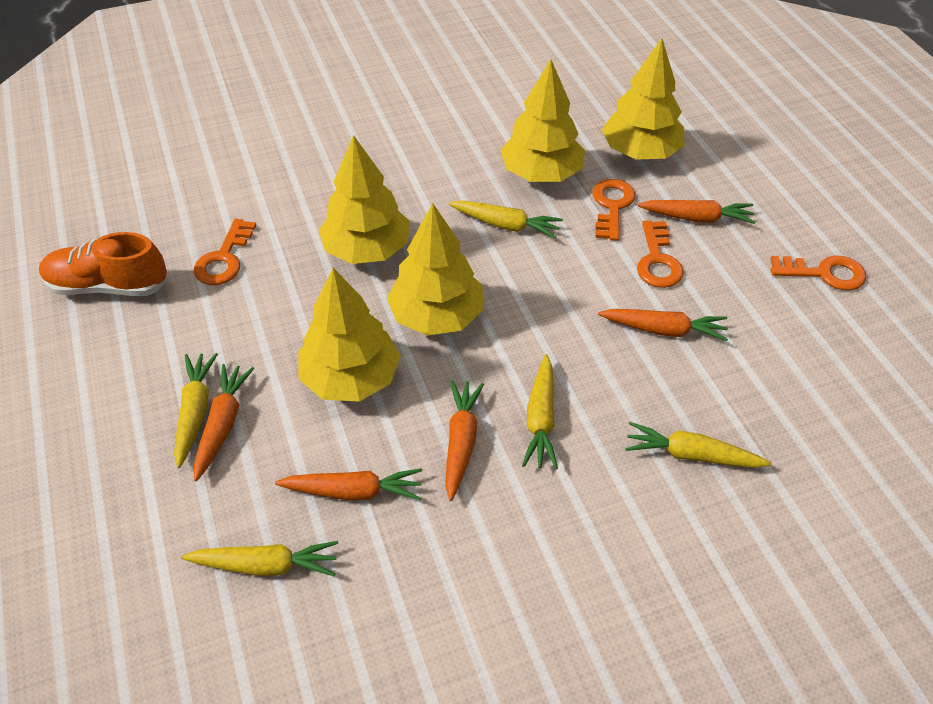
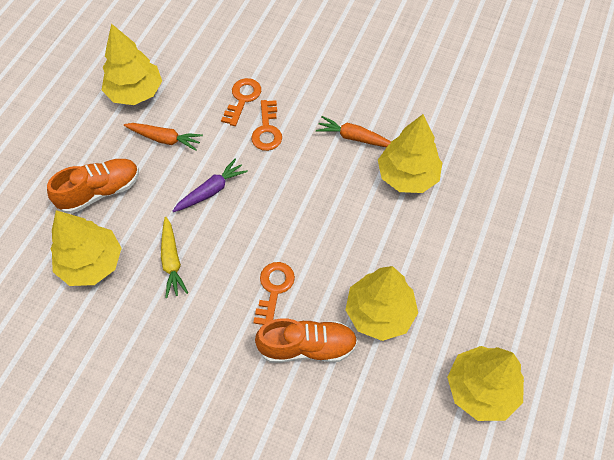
orange carrot: 5 -> 2
orange key: 4 -> 3
orange shoe: 1 -> 2
purple carrot: 0 -> 1
yellow carrot: 5 -> 1

